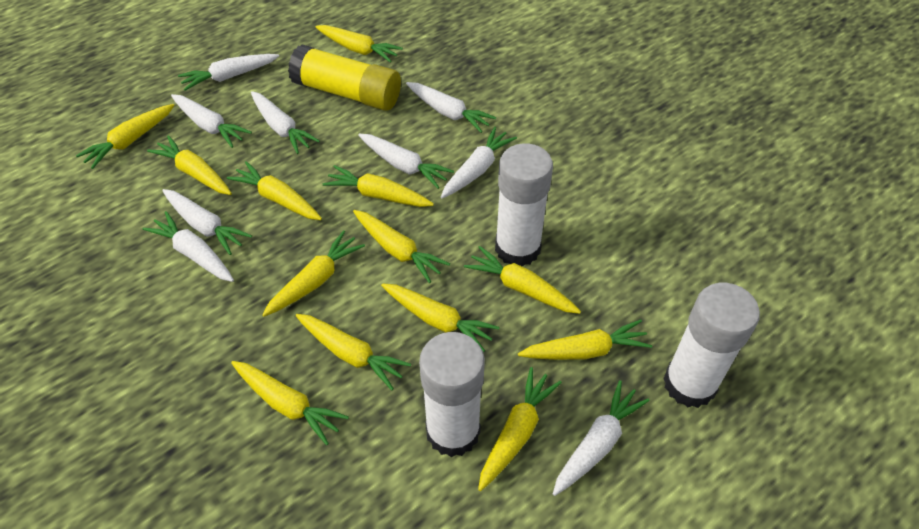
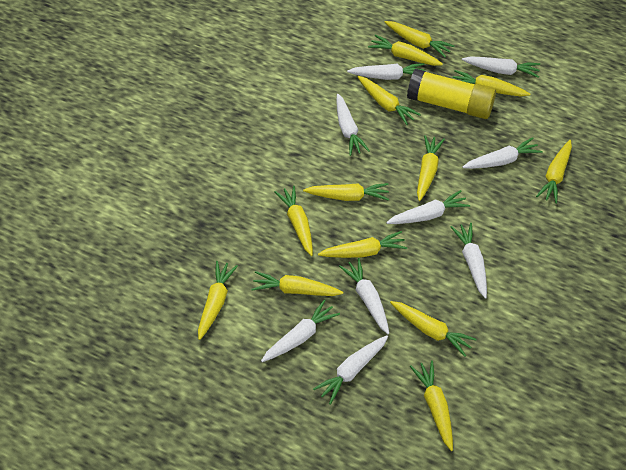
white glue stick: 3 -> 0

